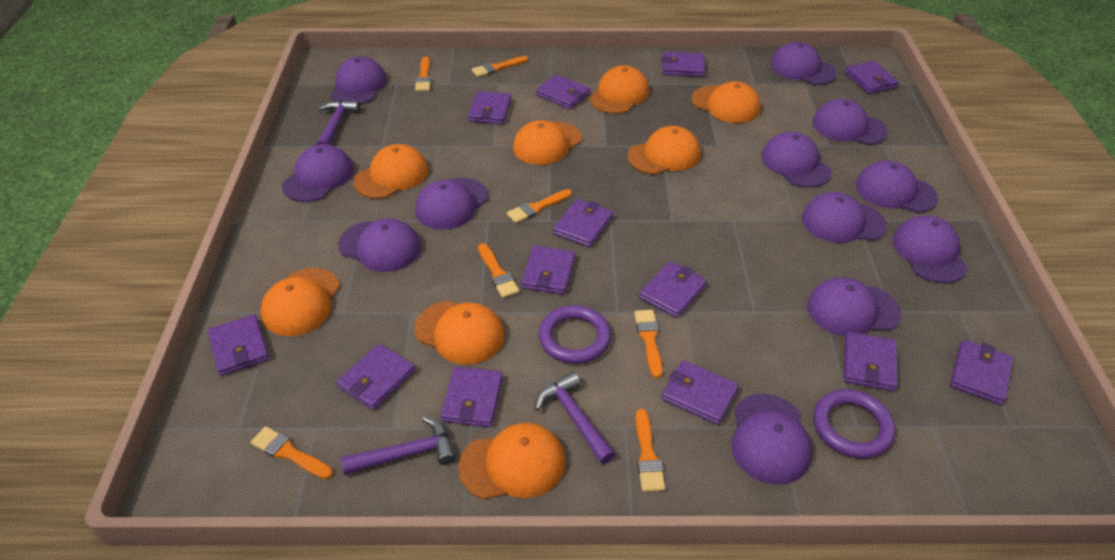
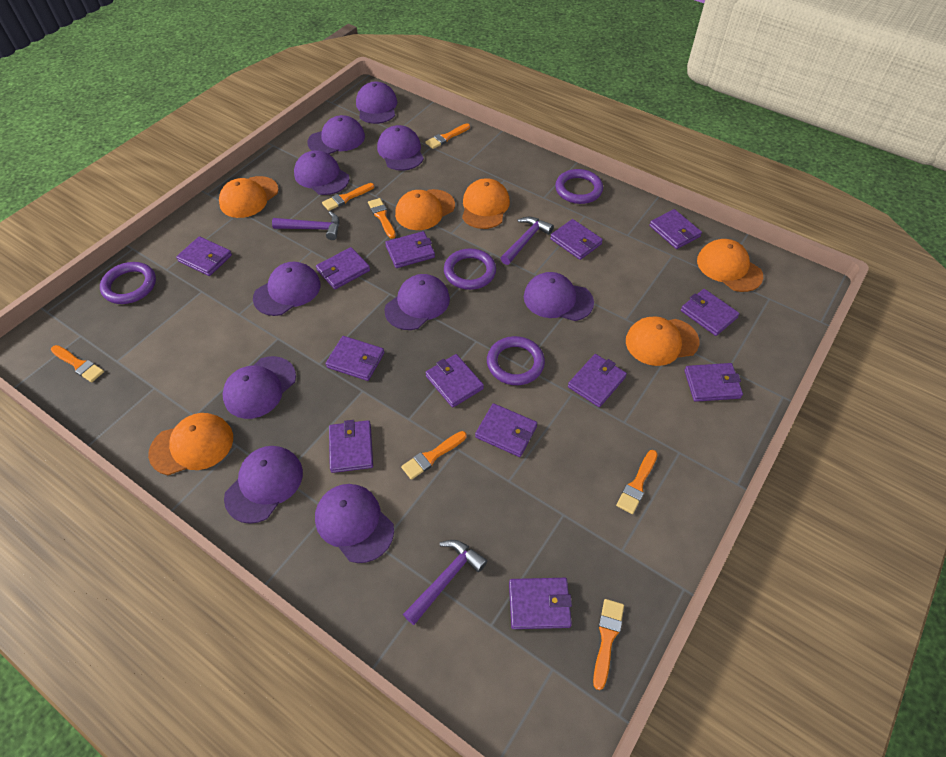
orange cap: 8 -> 6
purple cap: 12 -> 10
purple ring: 2 -> 4

